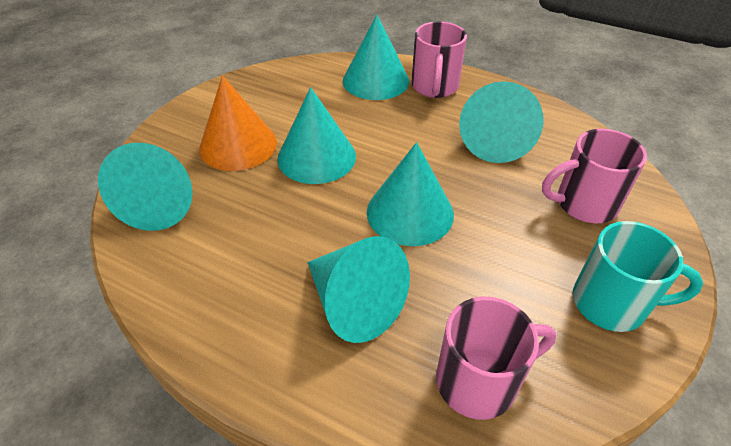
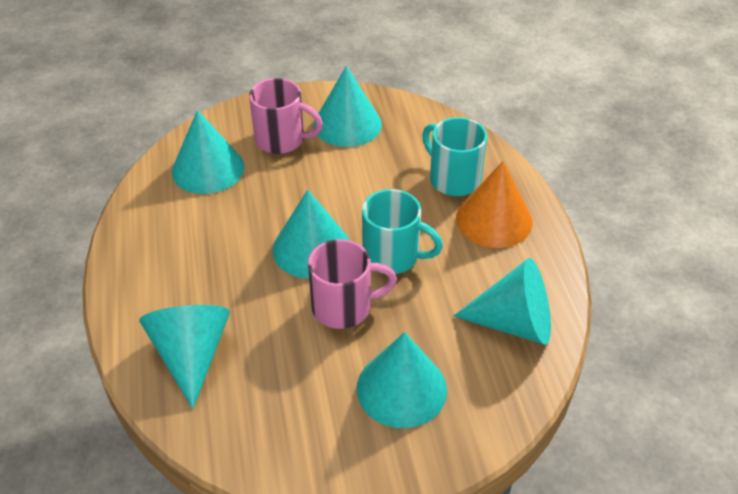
pink mug: 3 -> 2
turquoise mug: 1 -> 2

